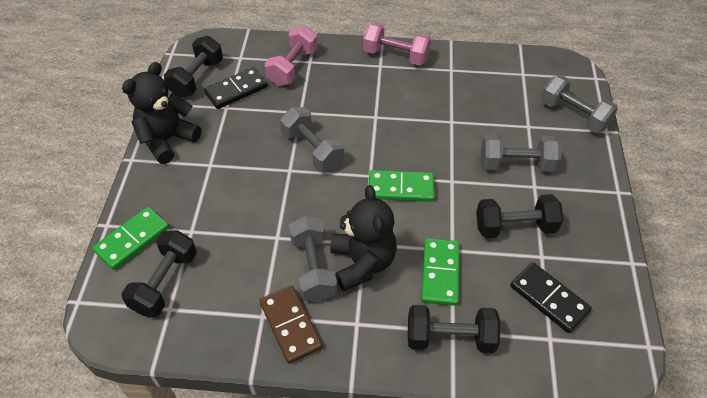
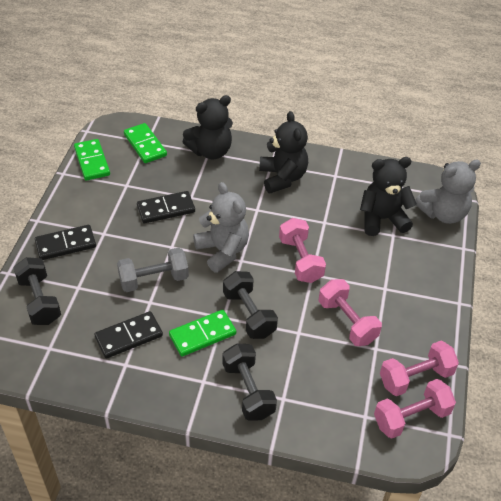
black domino: 2 -> 3
black dumbbell: 4 -> 3
black teddy bear: 2 -> 3
brown domino: 1 -> 0
grey dumbbell: 4 -> 1
grey teddy bear: 0 -> 2
pink dumbbell: 2 -> 4

